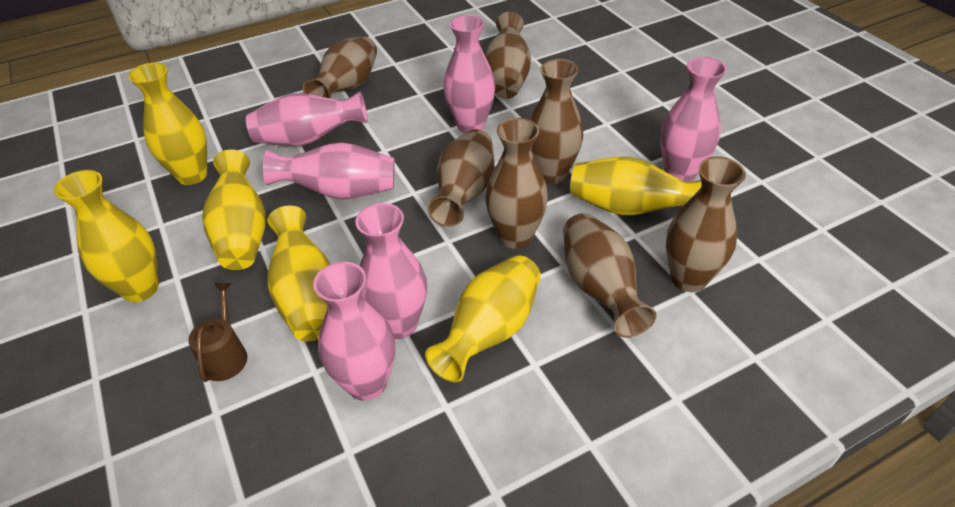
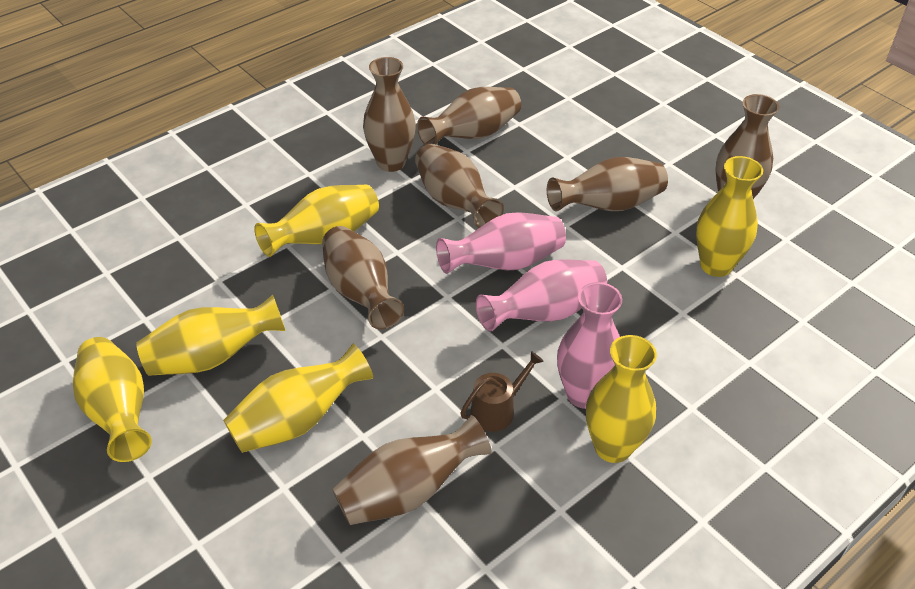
pink vase: 6 -> 3

